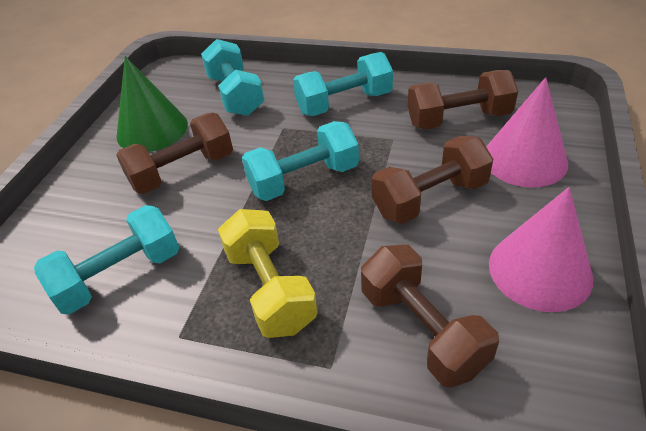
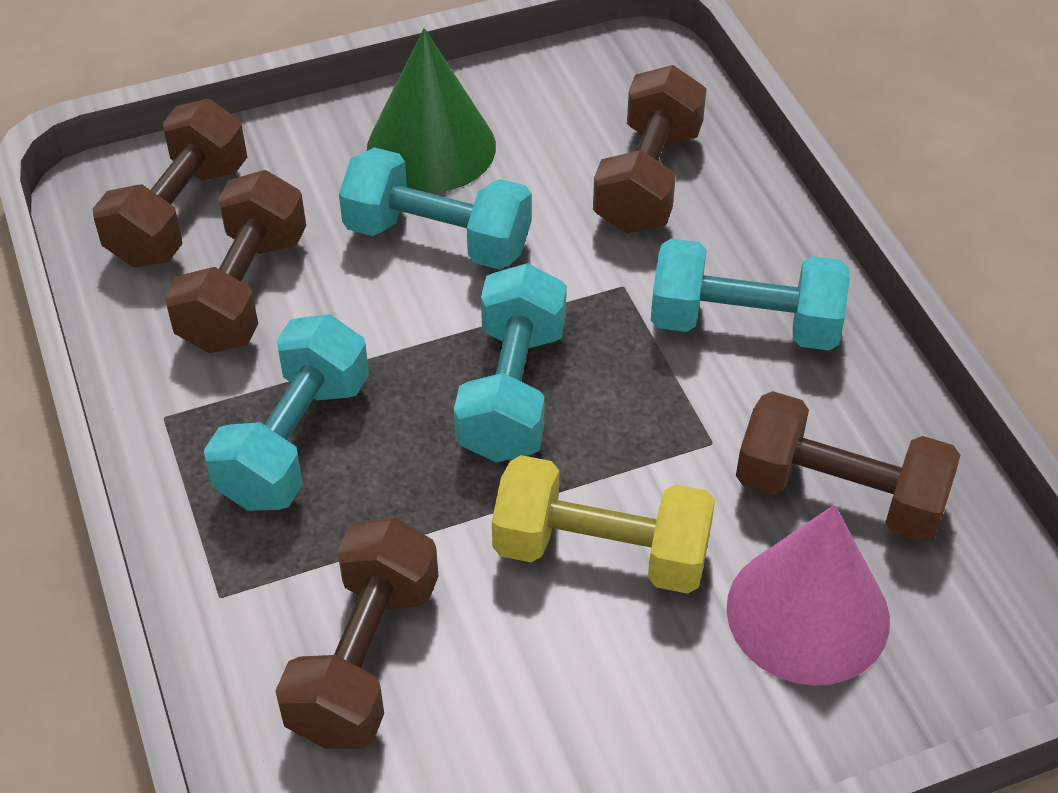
brown dumbbell: 4 -> 5
pink cone: 2 -> 1

